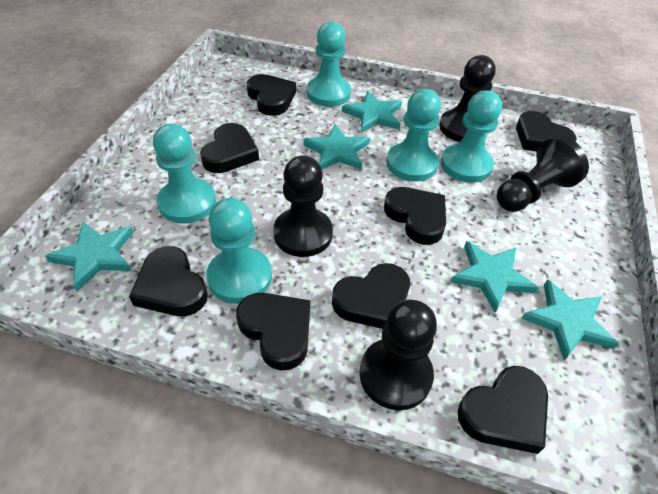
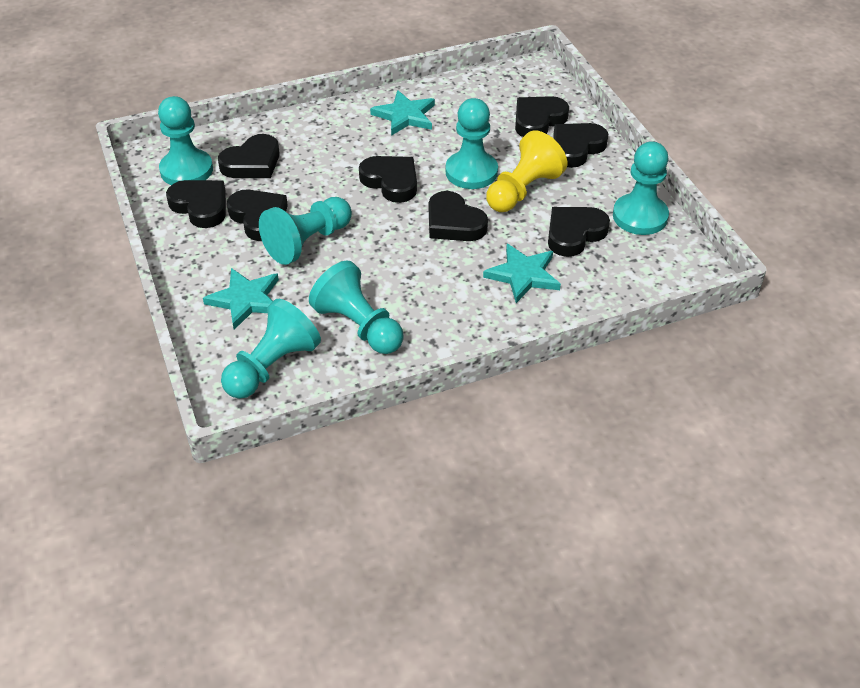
black pawn: 4 -> 0
turquoise pawn: 5 -> 6
turquoise star: 5 -> 3
yellow pawn: 0 -> 1

